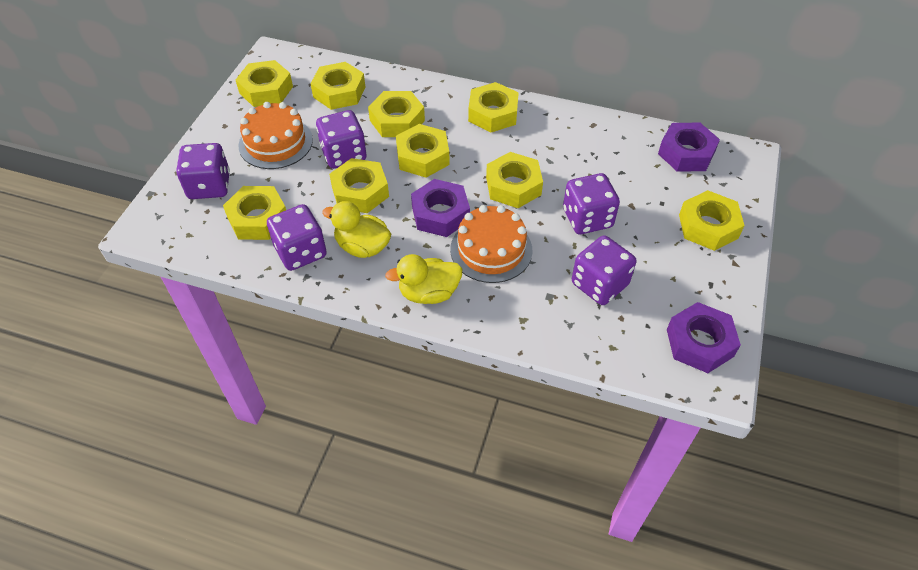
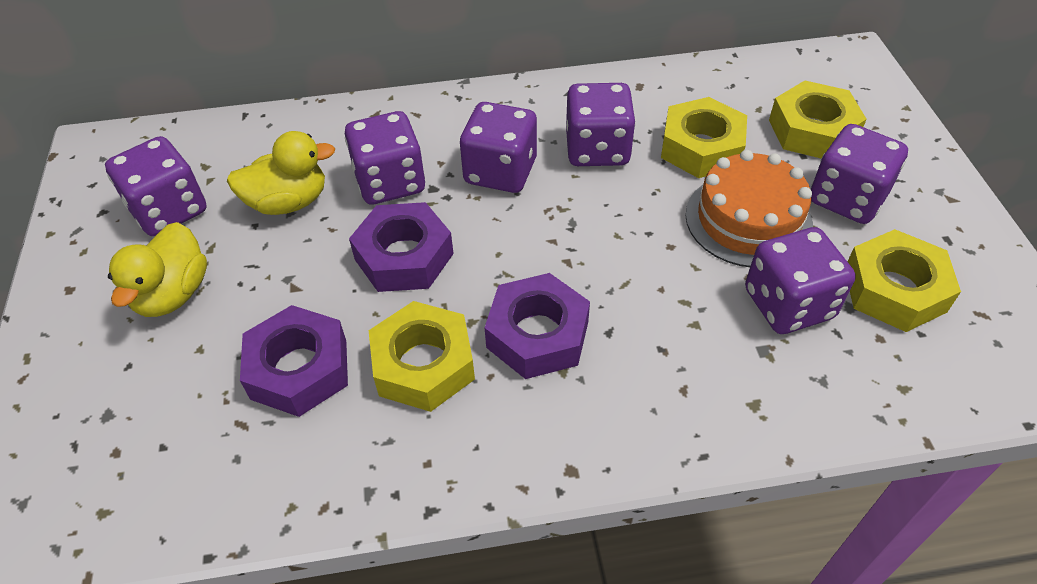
orange cake: 2 -> 1
purple dice: 5 -> 6
yellow nut: 9 -> 4

